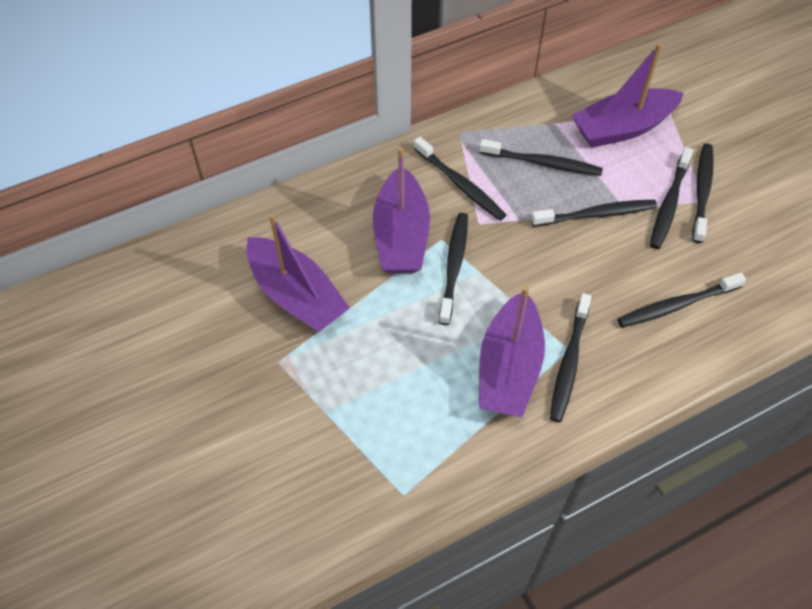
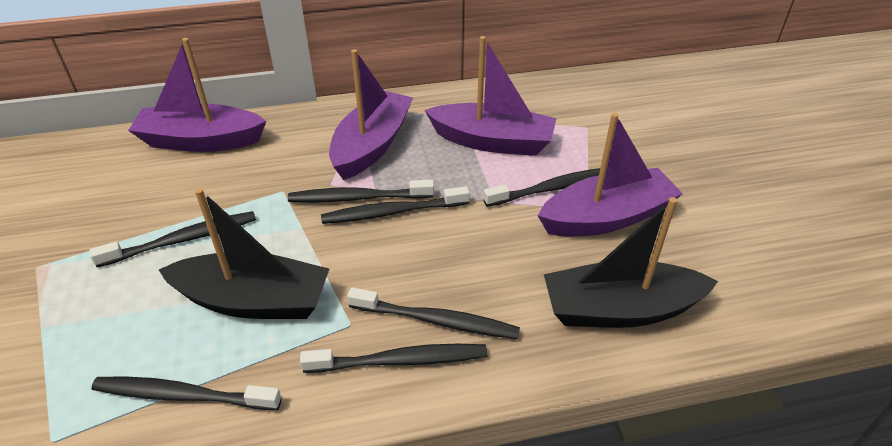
black boat: 0 -> 2
black toothbrush: 8 -> 7

